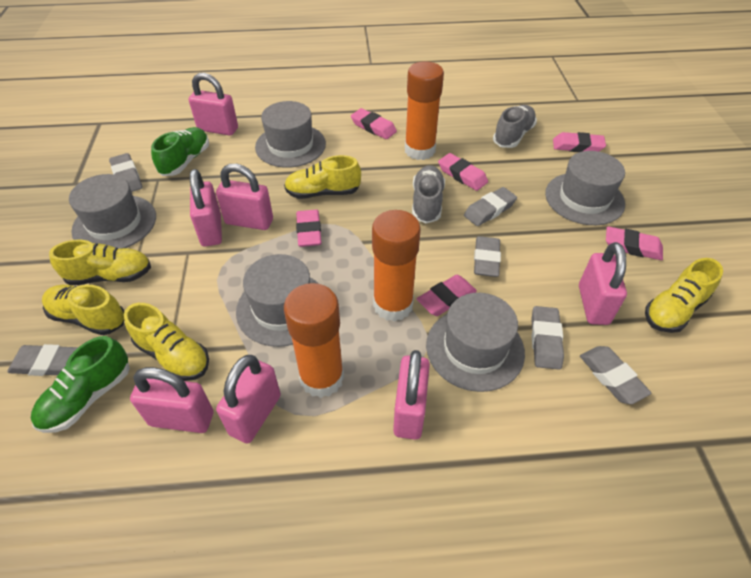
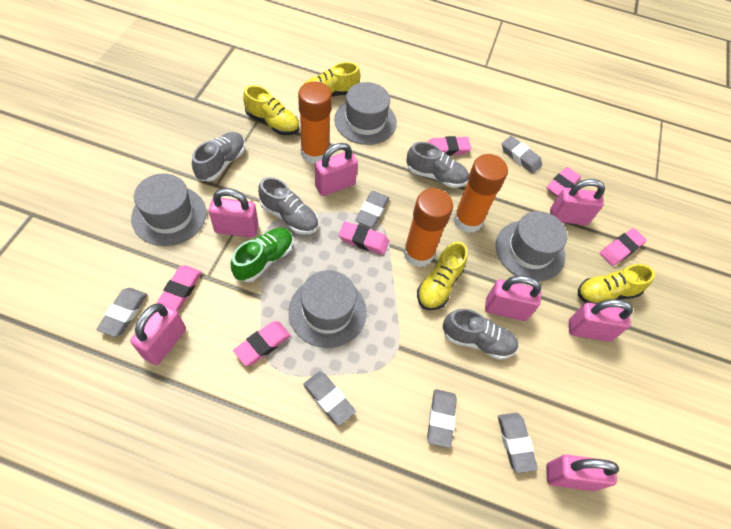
green shoe: 2 -> 1
grey hat: 5 -> 4
grey shoe: 2 -> 4
yellow shoe: 5 -> 4

